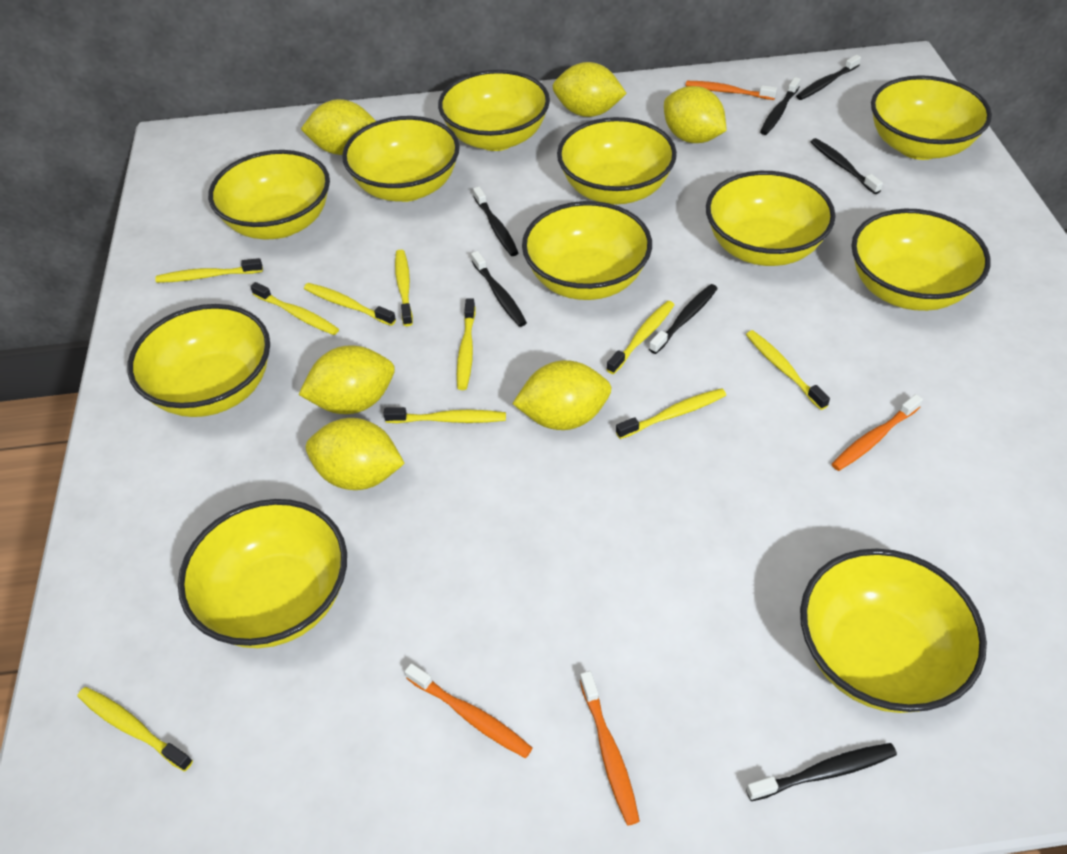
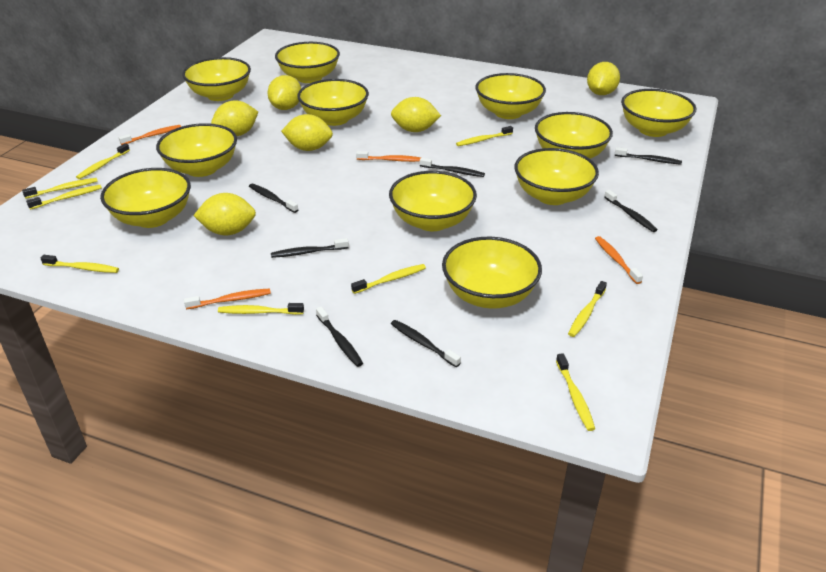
yellow toothbrush: 10 -> 9

